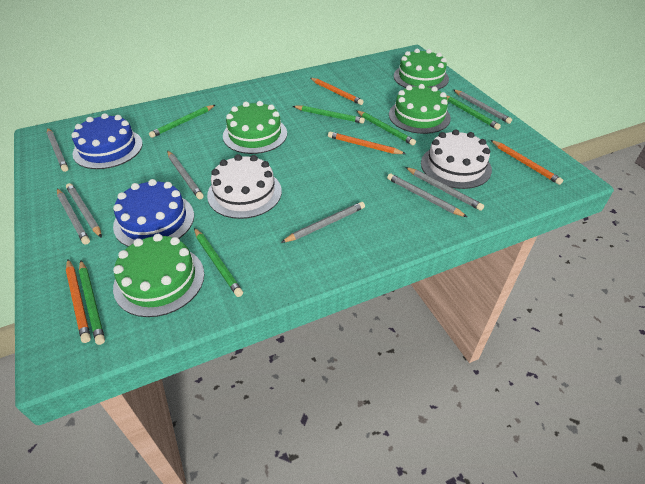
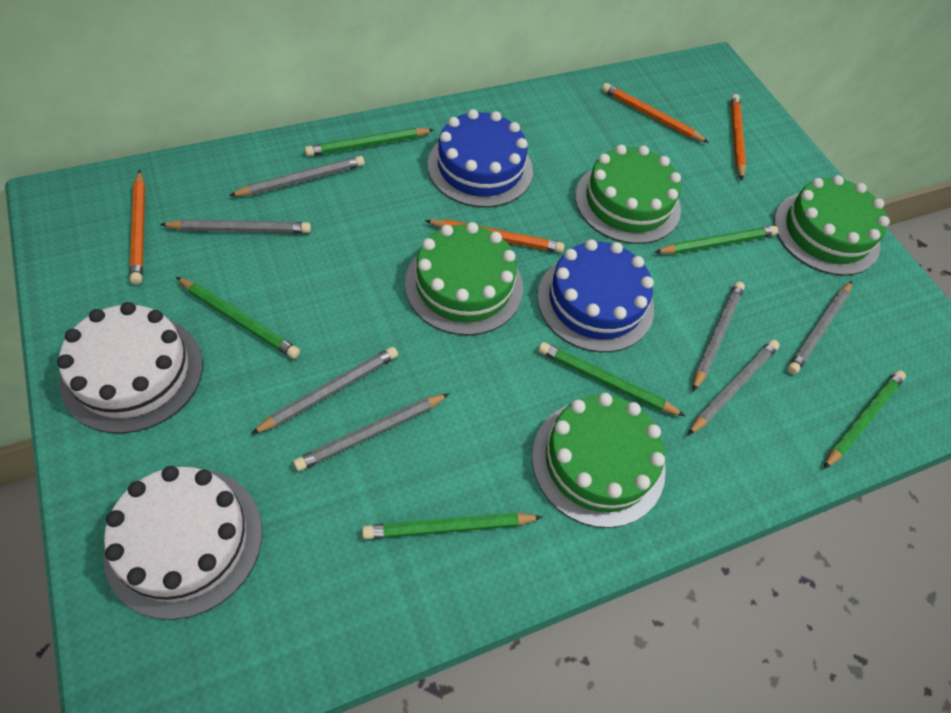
grey pencil: 8 -> 7

